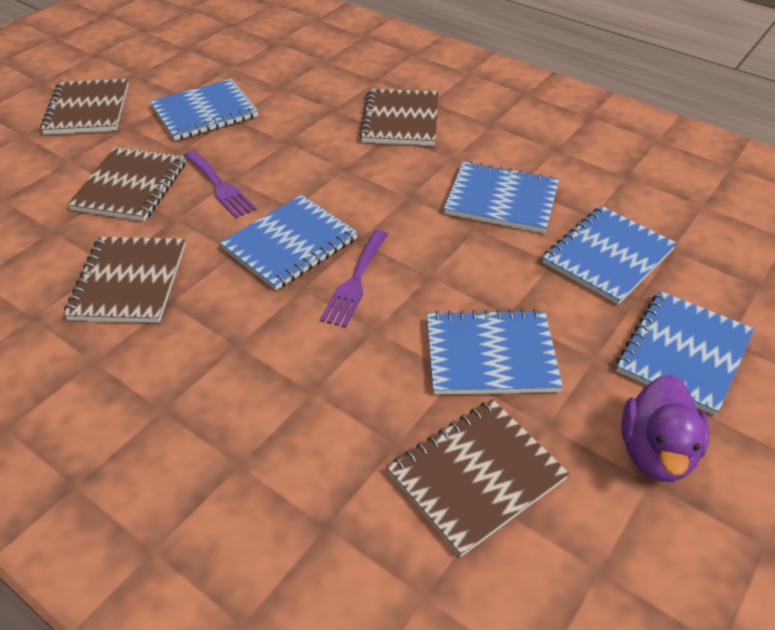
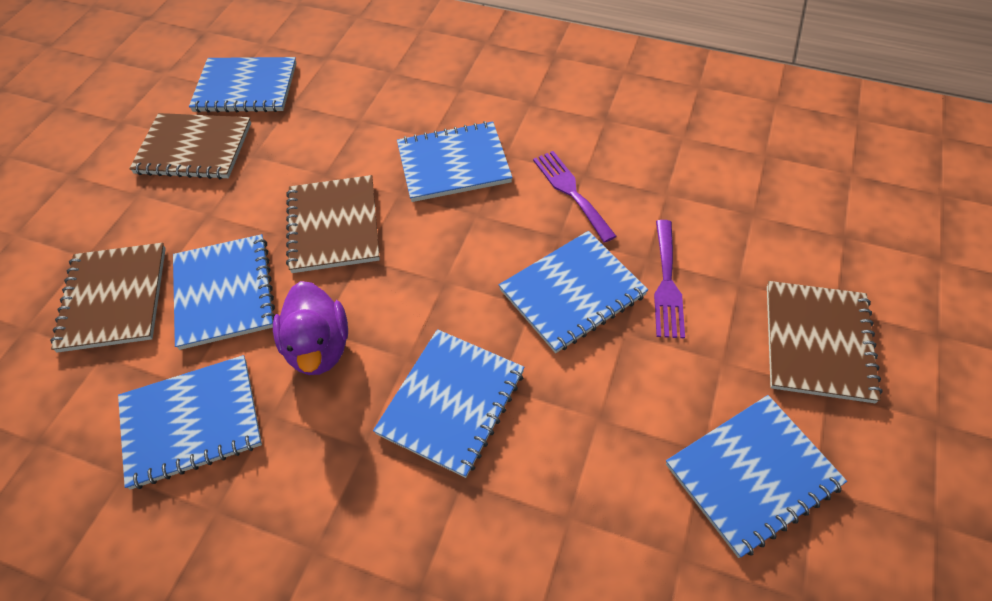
blue notebook: 6 -> 7
brown notebook: 5 -> 4

